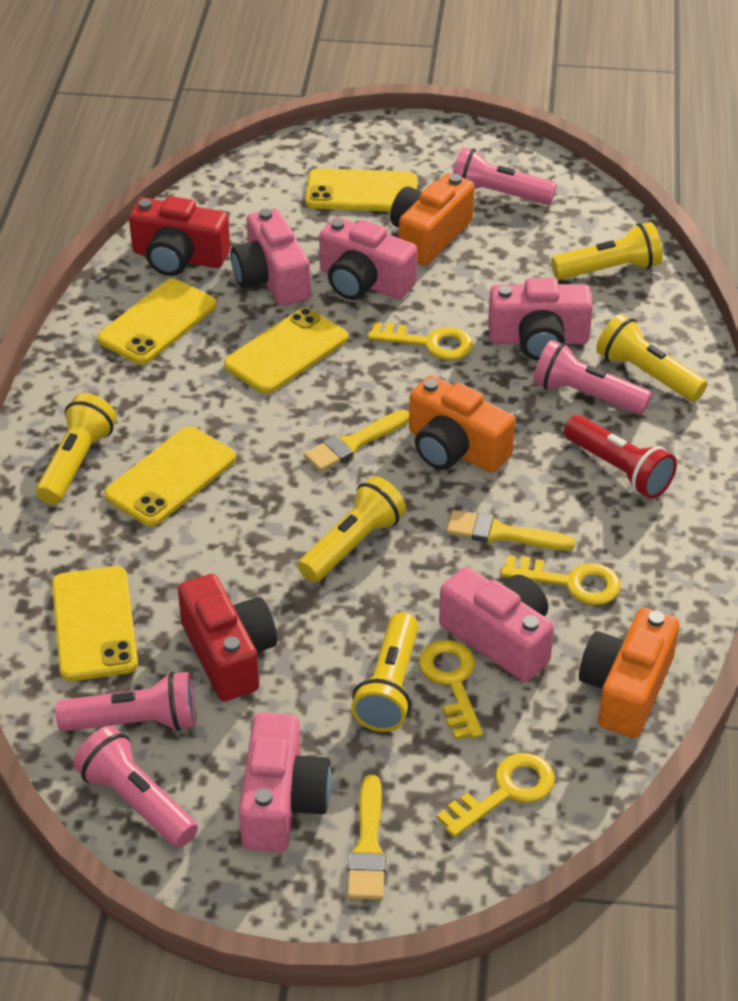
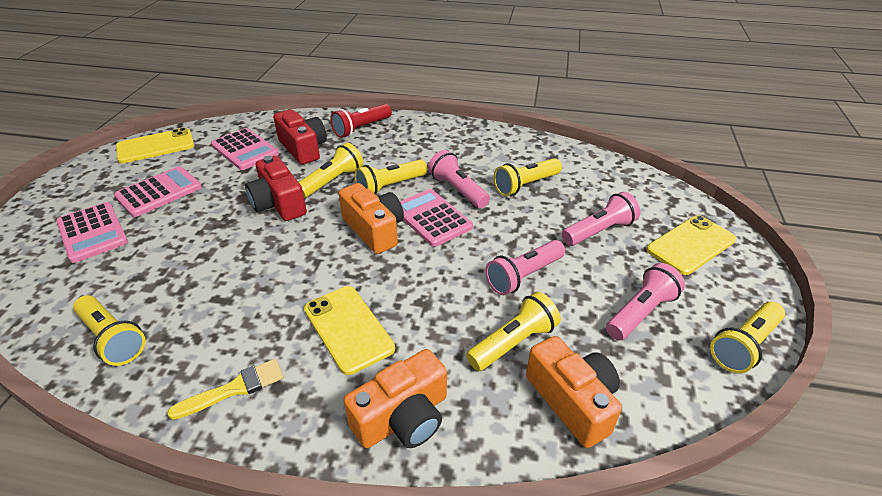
pink calculator: 0 -> 4
pink camera: 5 -> 0
yellow brush: 3 -> 1
yellow flashlight: 5 -> 6
yellow key: 4 -> 0
yellow phone: 5 -> 3

